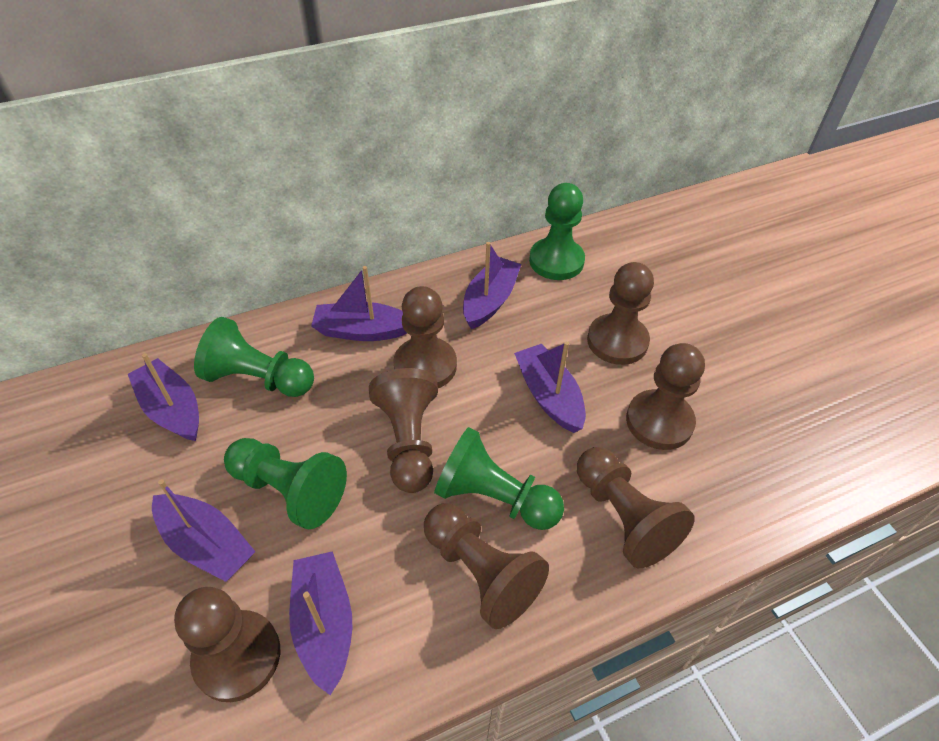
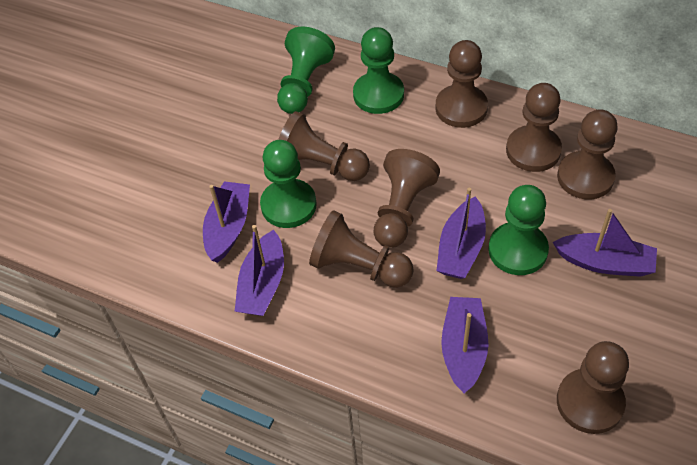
purple boat: 6 -> 5

